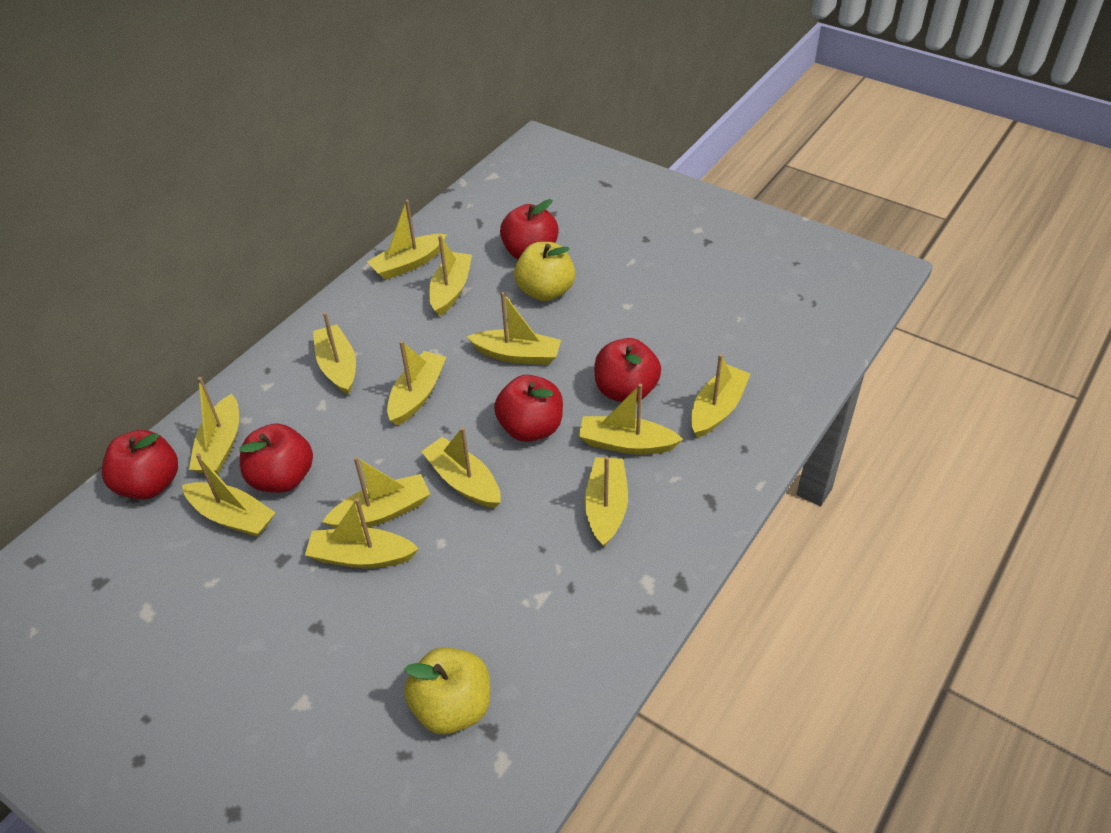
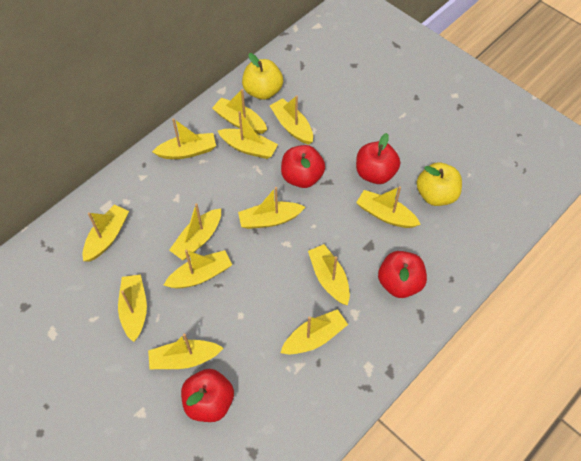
red apple: 5 -> 4

